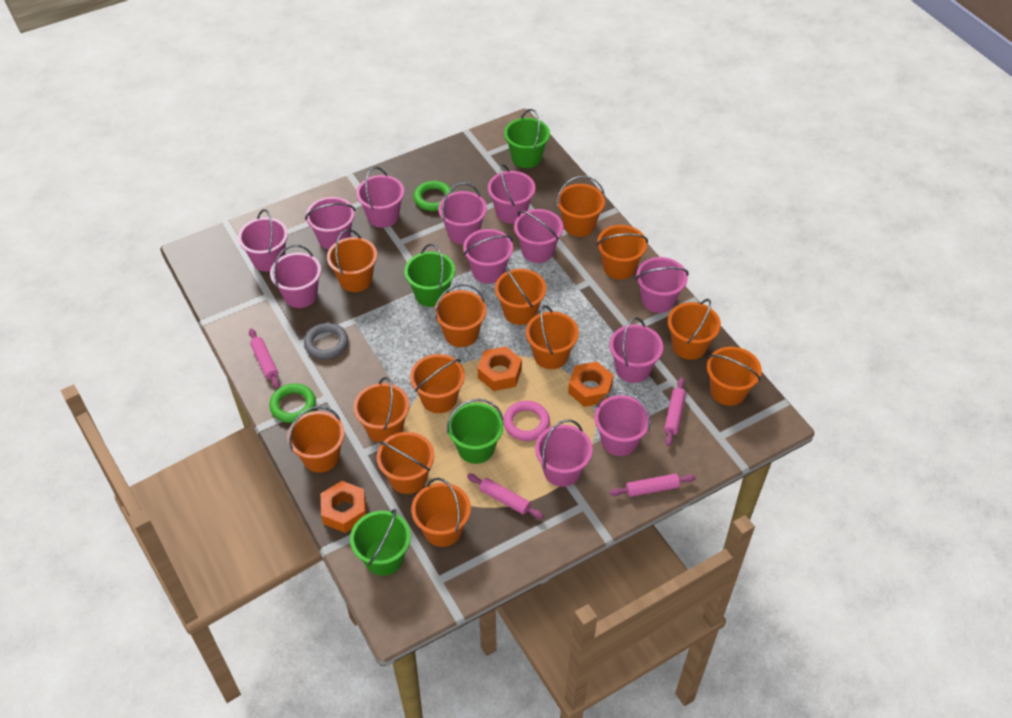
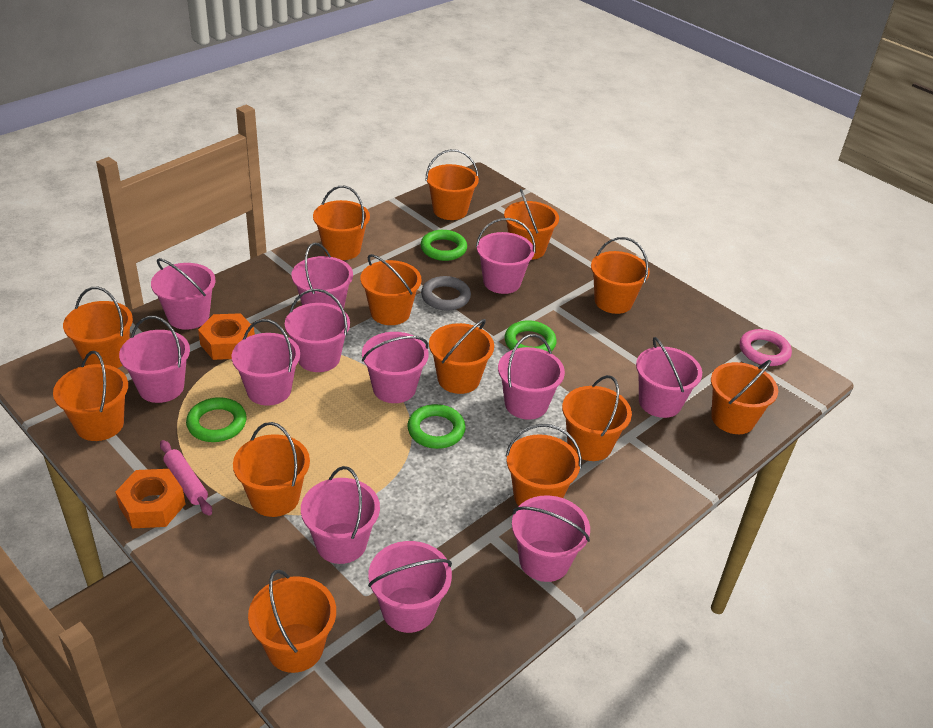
green bucket: 4 -> 0
green ring: 2 -> 4
orange nut: 3 -> 2
pink rolling pin: 4 -> 1

